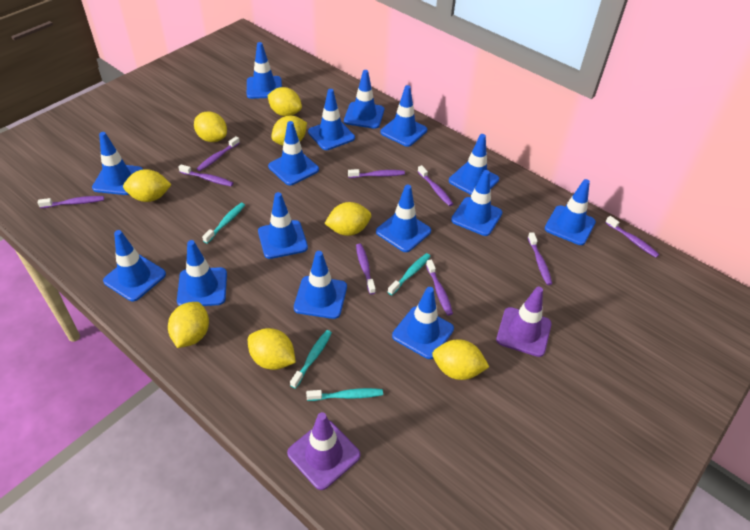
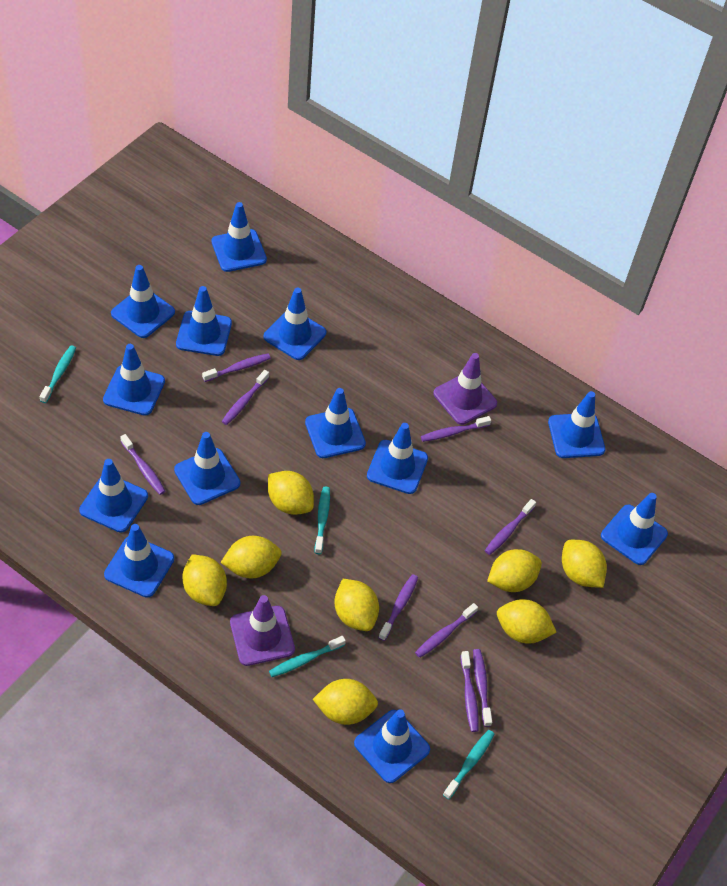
blue traffic cone: 15 -> 13

